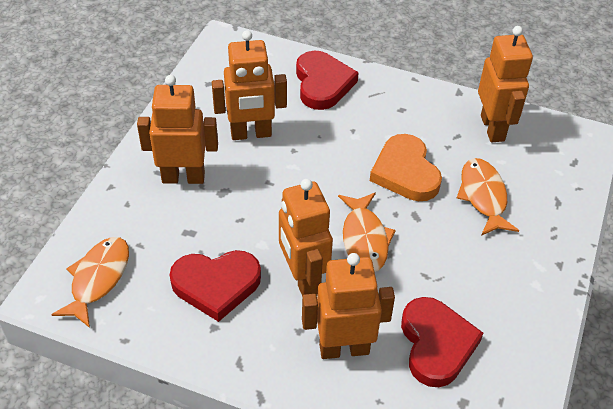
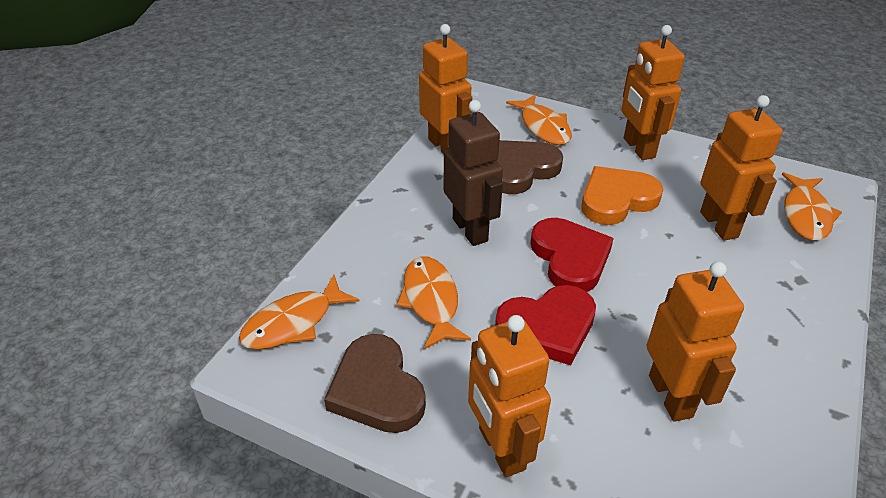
brown heart: 0 -> 2
brown robot: 0 -> 1
orange fish: 3 -> 4
red heart: 3 -> 2

